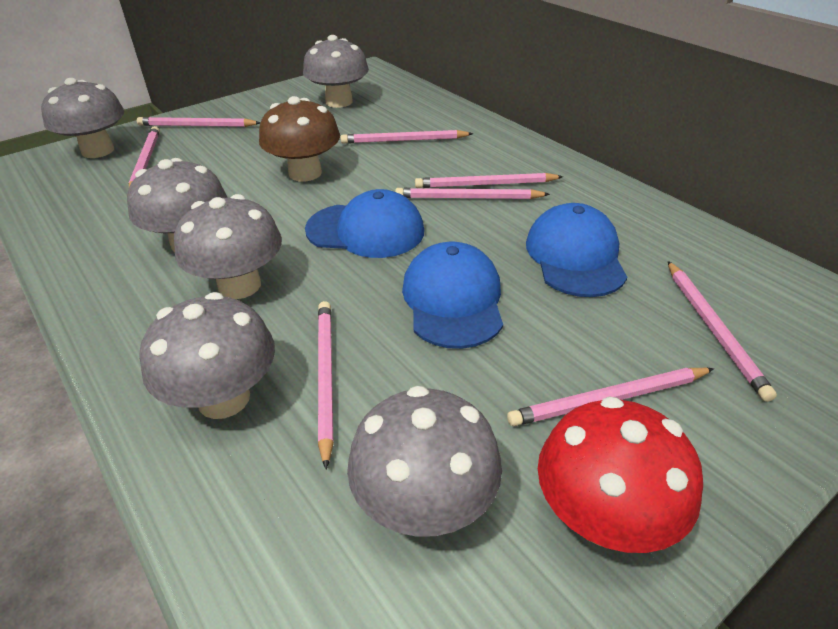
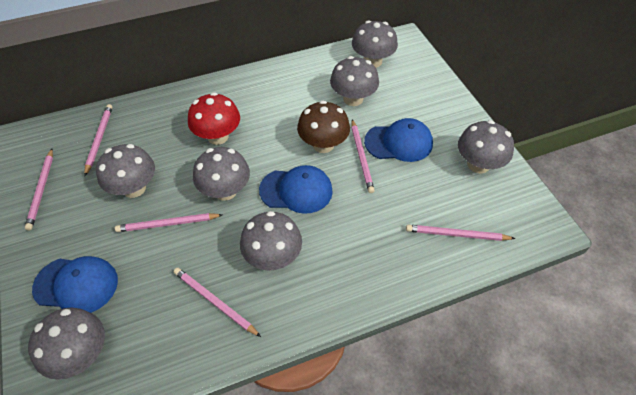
grey mushroom: 6 -> 7
pink pencil: 8 -> 6

